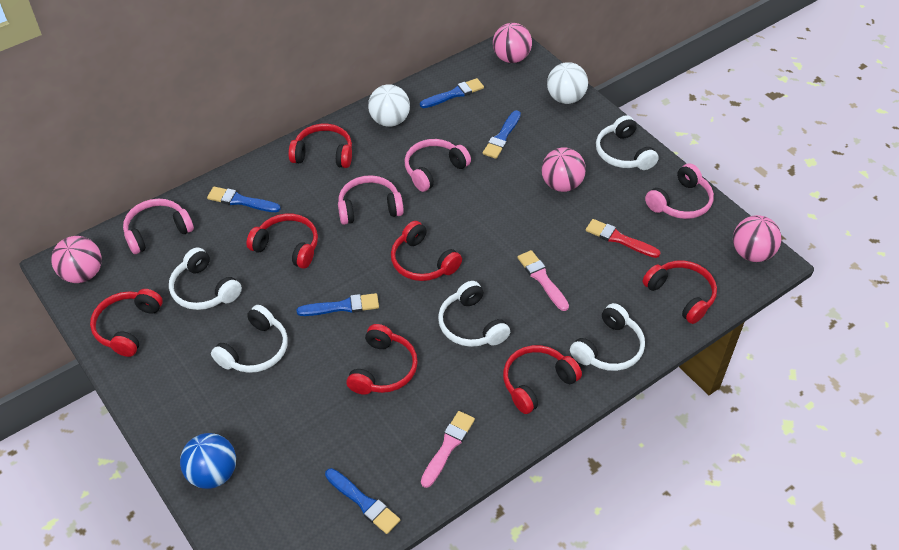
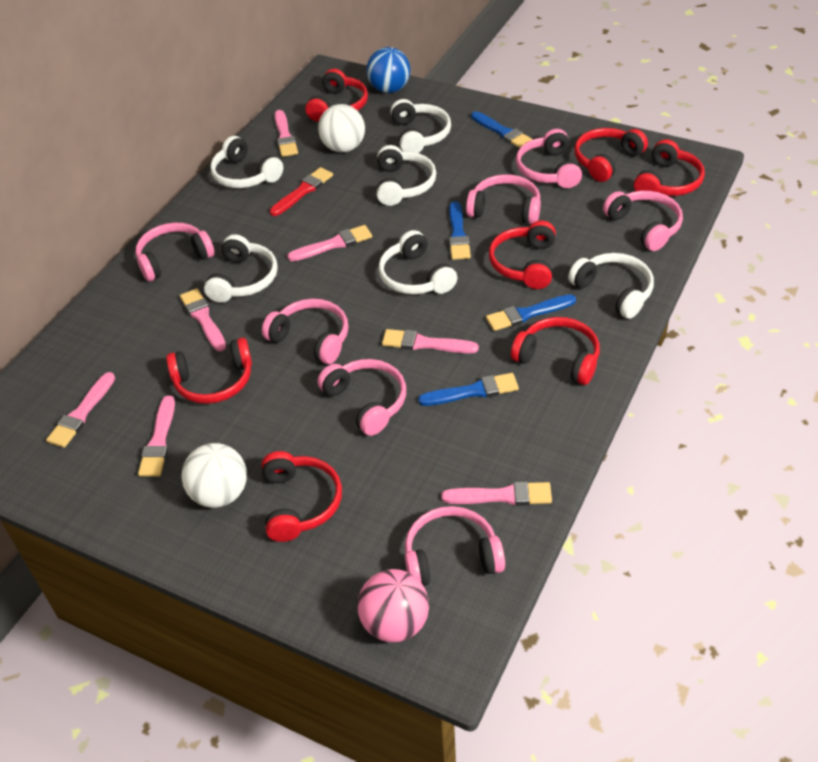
blue brush: 5 -> 4
pink ball: 4 -> 1
pink brush: 2 -> 7
pink headphones: 4 -> 7
white headphones: 5 -> 6

